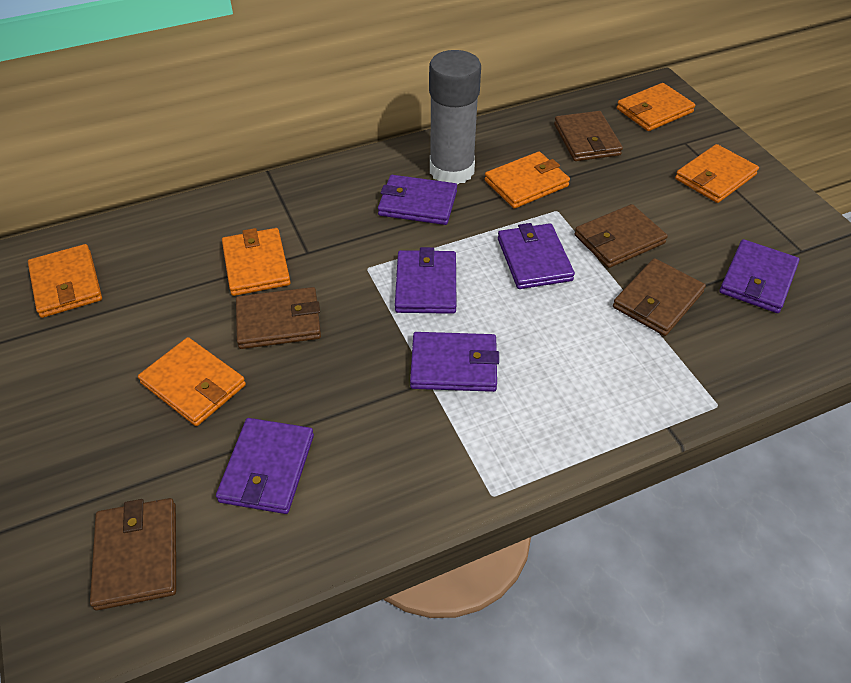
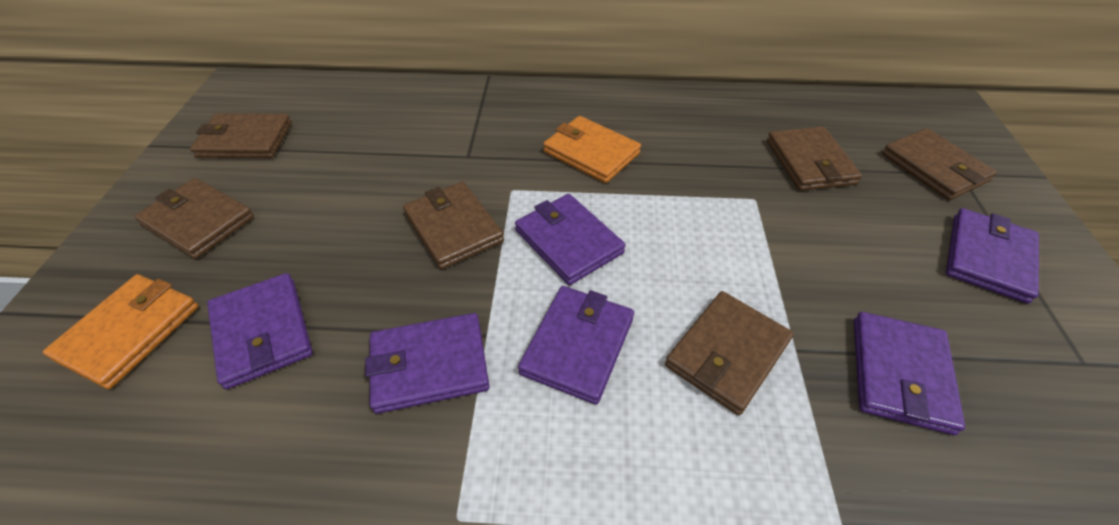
brown wallet: 5 -> 6
grey glue stick: 1 -> 0
orange wallet: 6 -> 2

